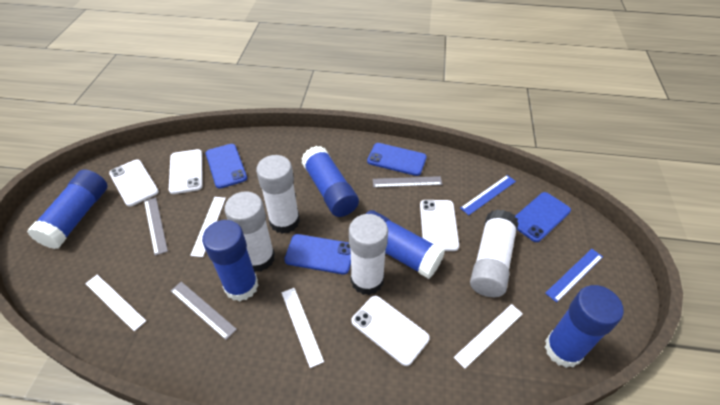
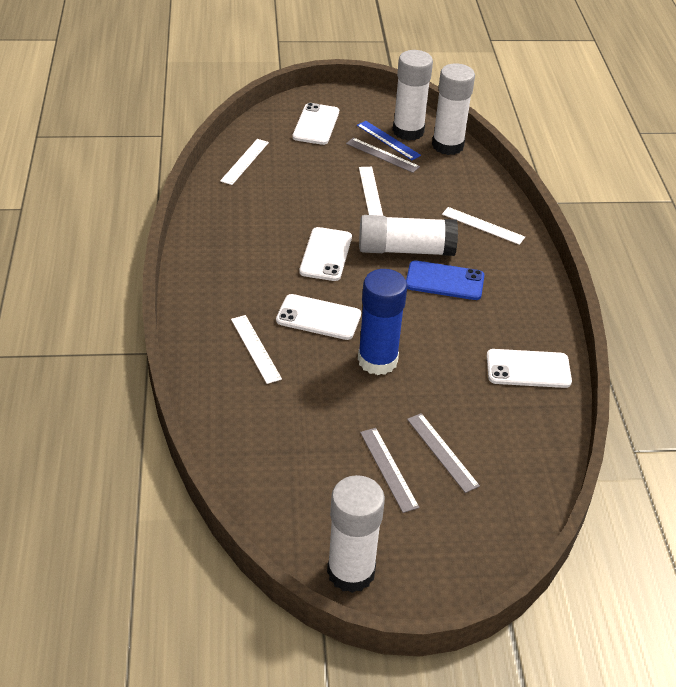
blue glue stick: 5 -> 1
blue phone: 4 -> 1
blue ruler: 2 -> 1

